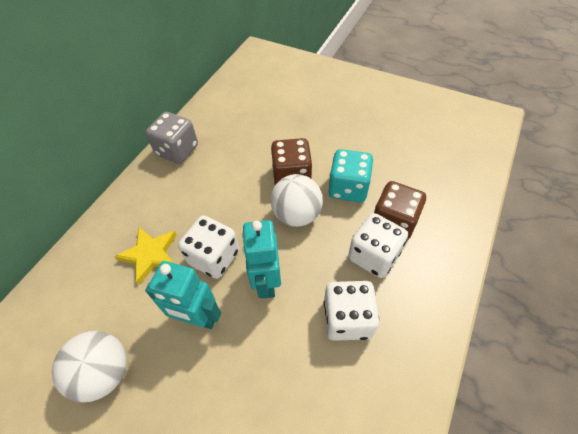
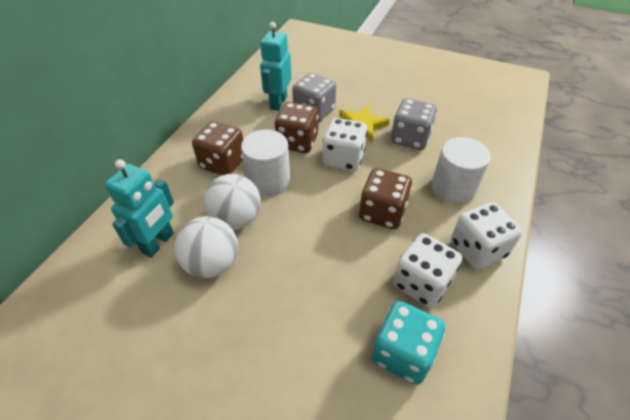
brown dice: 2 -> 3
grey dice: 1 -> 2
white cylinder: 0 -> 2

